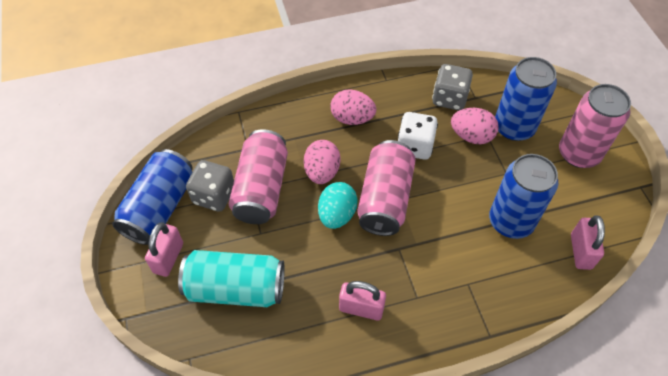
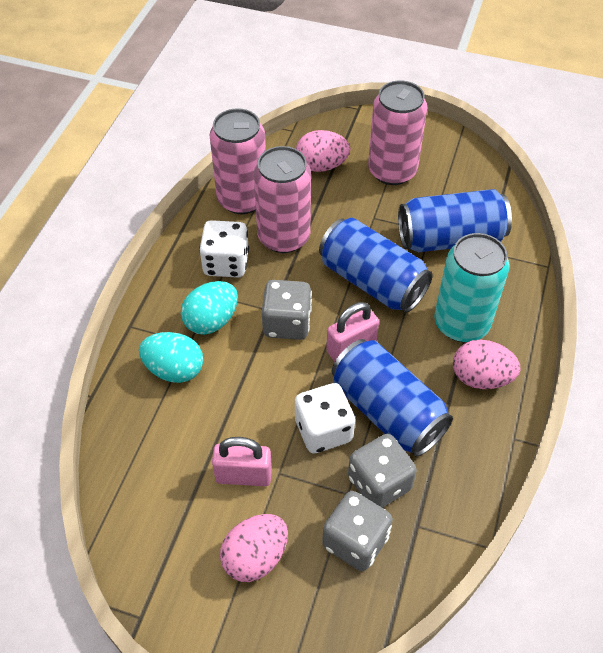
grey dice: 2 -> 3
pink padlock: 3 -> 2
turquoise egg: 1 -> 2
white dice: 1 -> 2

